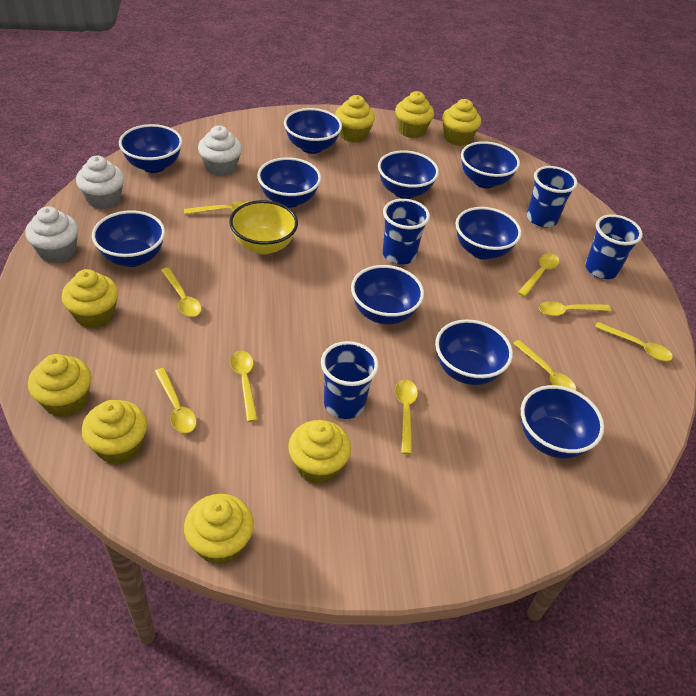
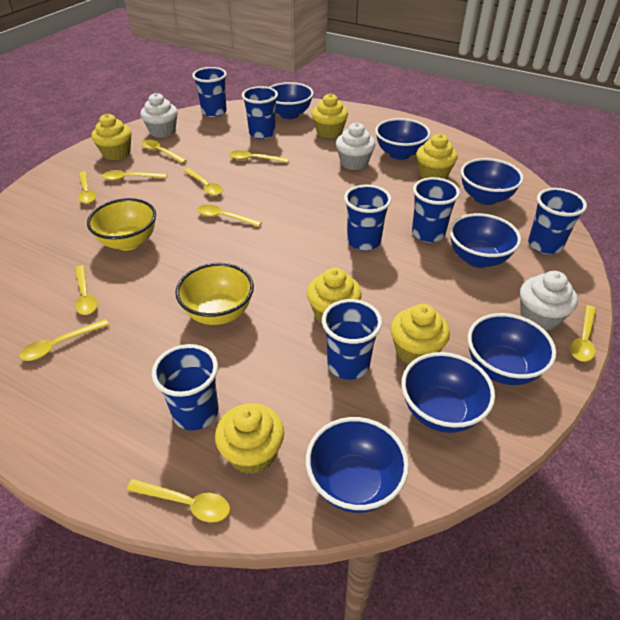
blue bowl: 10 -> 7
blue cup: 4 -> 7
yellow bowl: 1 -> 2
yellow cupcake: 8 -> 6
yellow spoon: 9 -> 10

